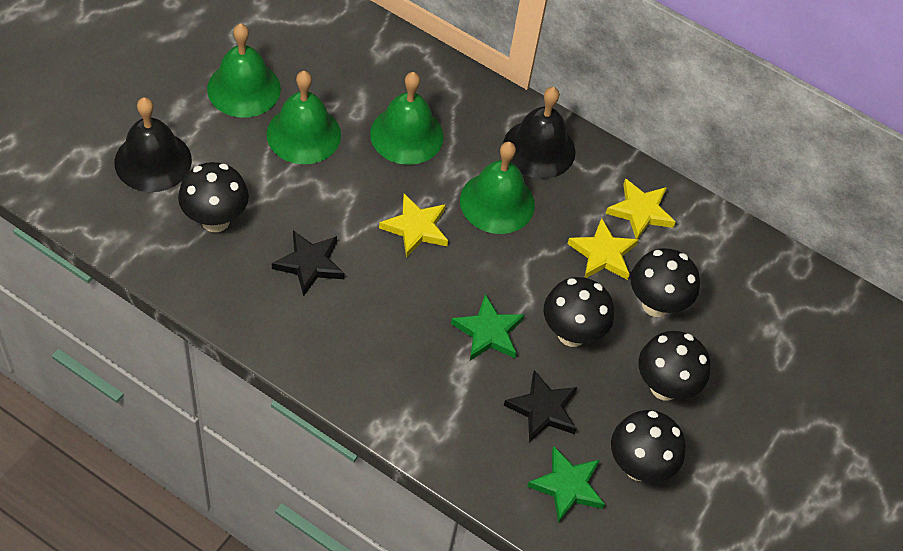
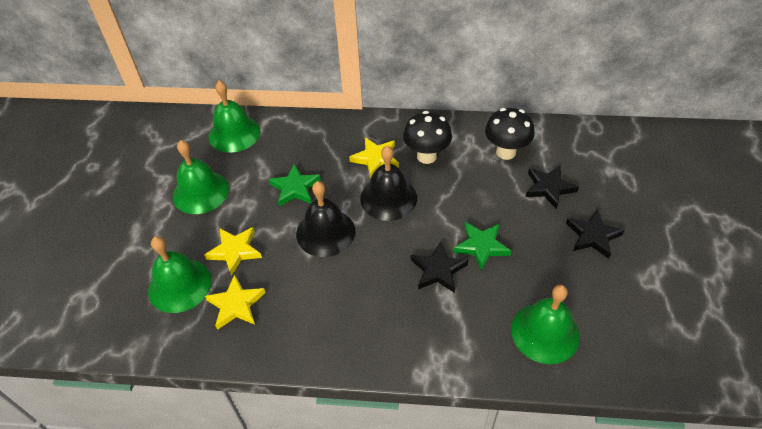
black mushroom: 5 -> 2
black star: 2 -> 3

